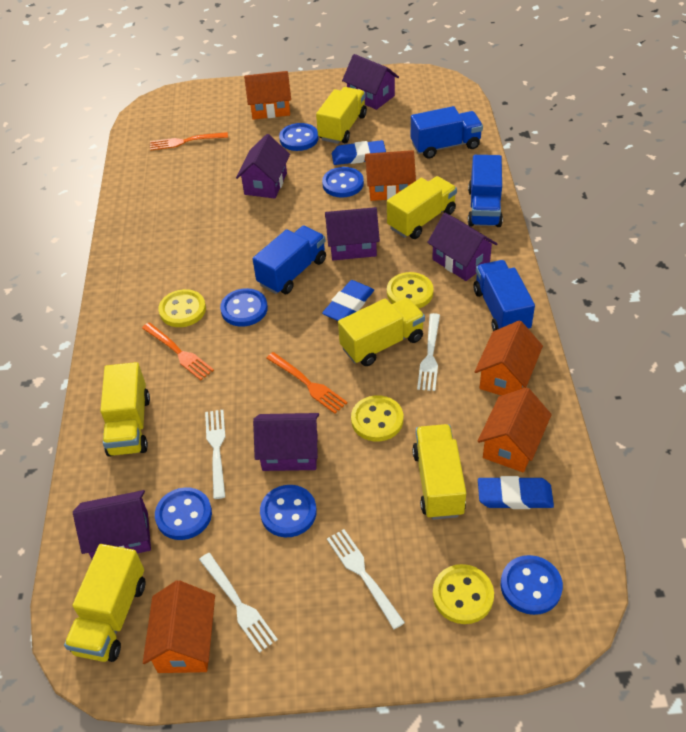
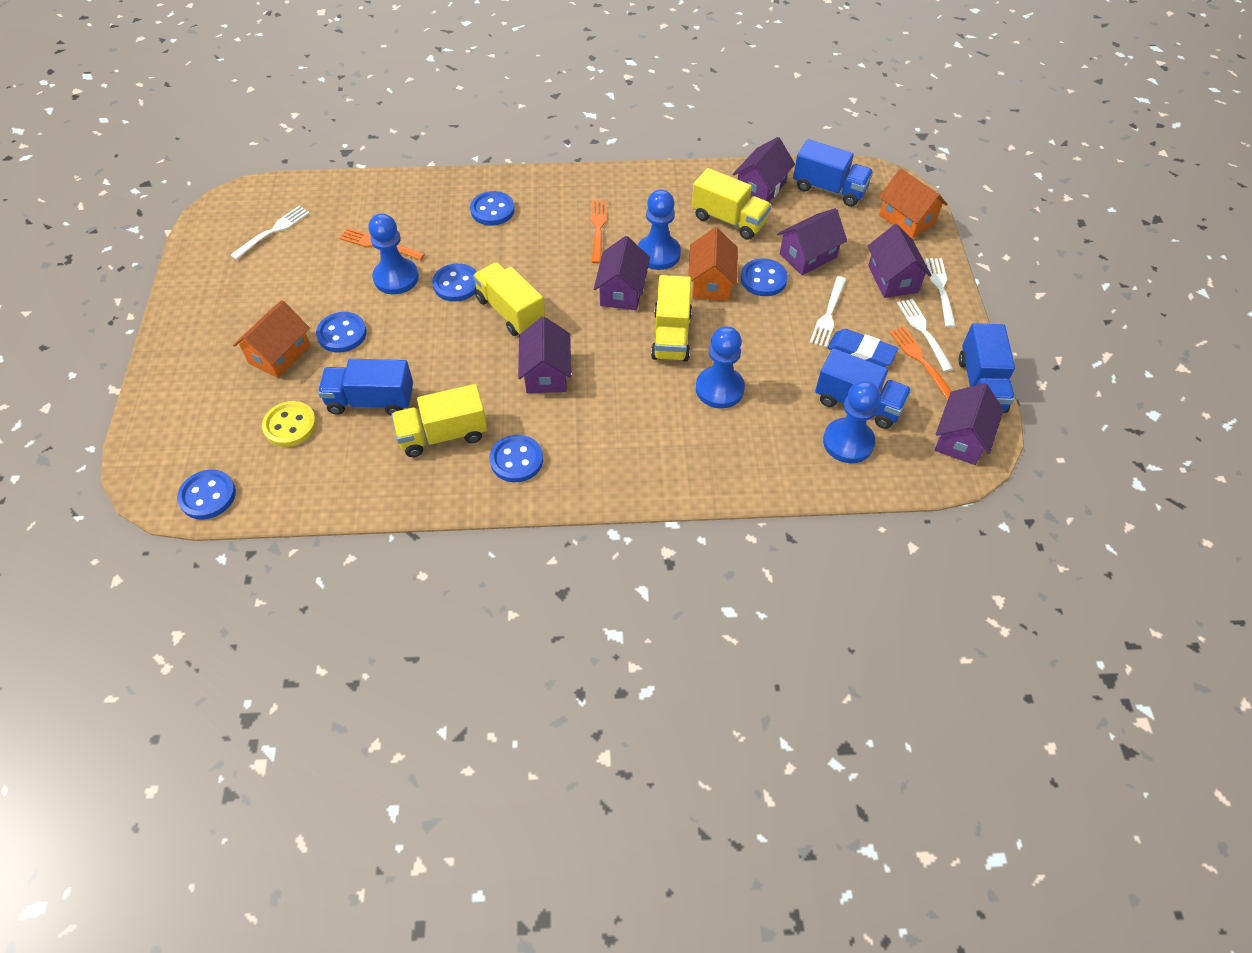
blue eraser: 3 -> 1
blue pawn: 0 -> 4
orange house: 5 -> 3
yellow button: 4 -> 1
yellow truck: 6 -> 4

